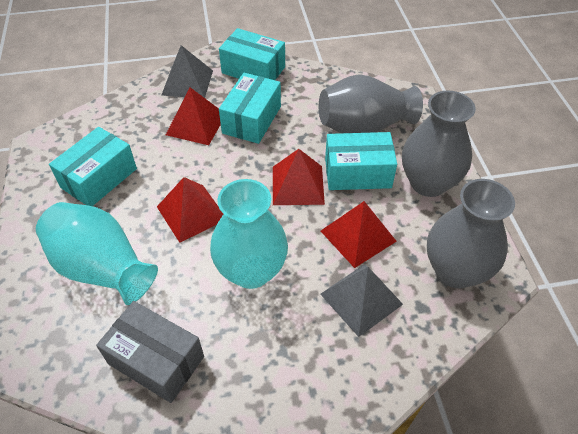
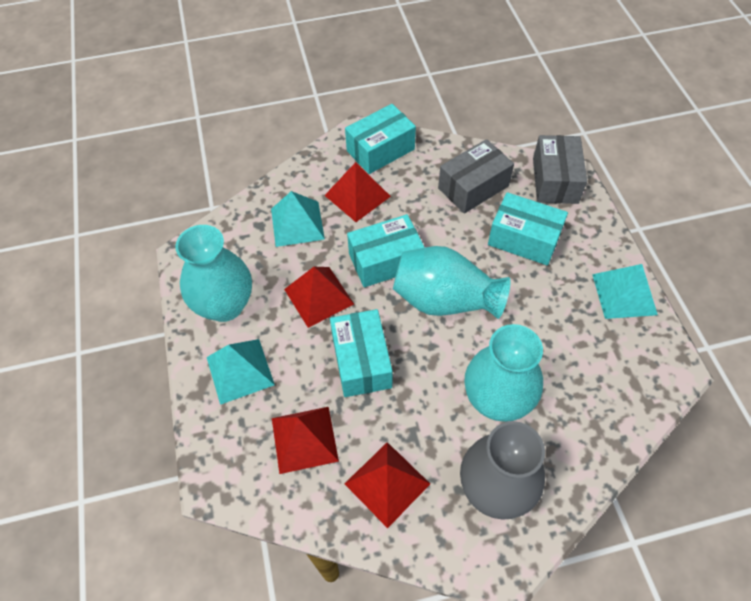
grey box: 1 -> 2
grey pyramid: 2 -> 0
grey vase: 3 -> 1
turquoise pyramid: 0 -> 3
turquoise vase: 2 -> 3

